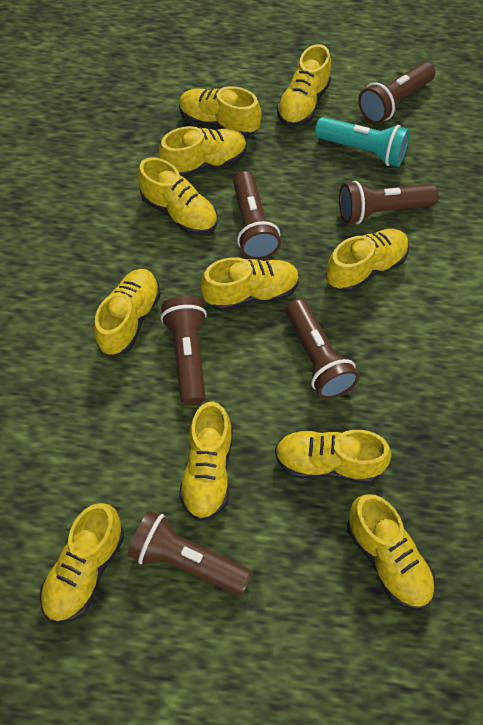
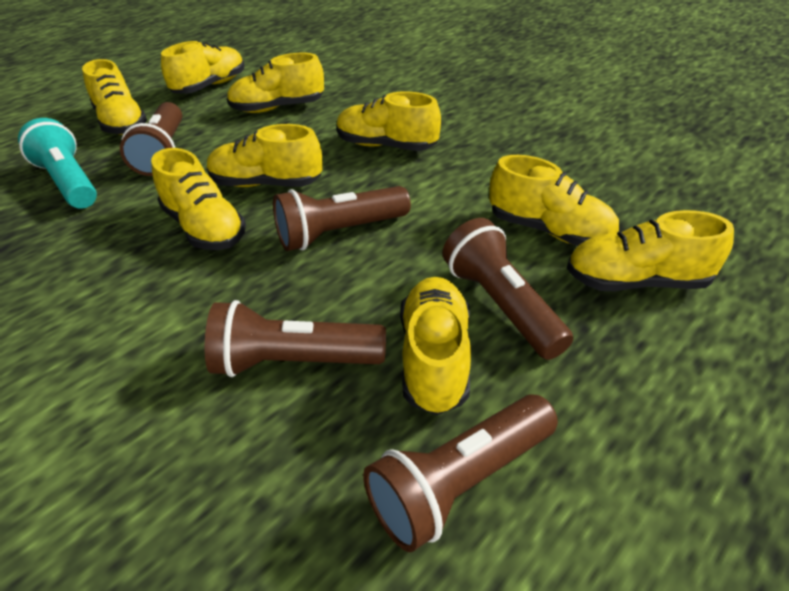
brown flashlight: 6 -> 5
yellow shoe: 11 -> 9

